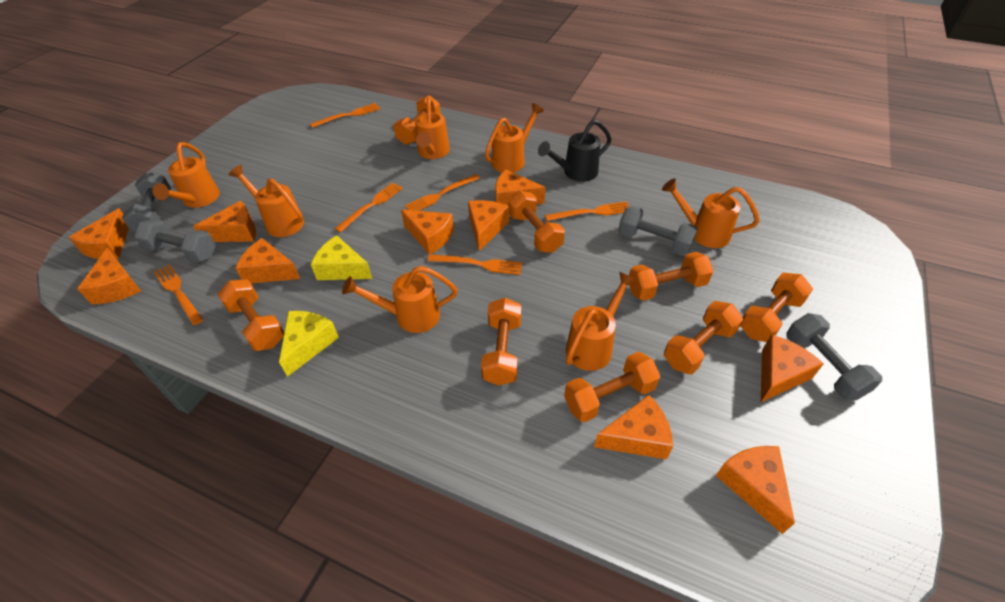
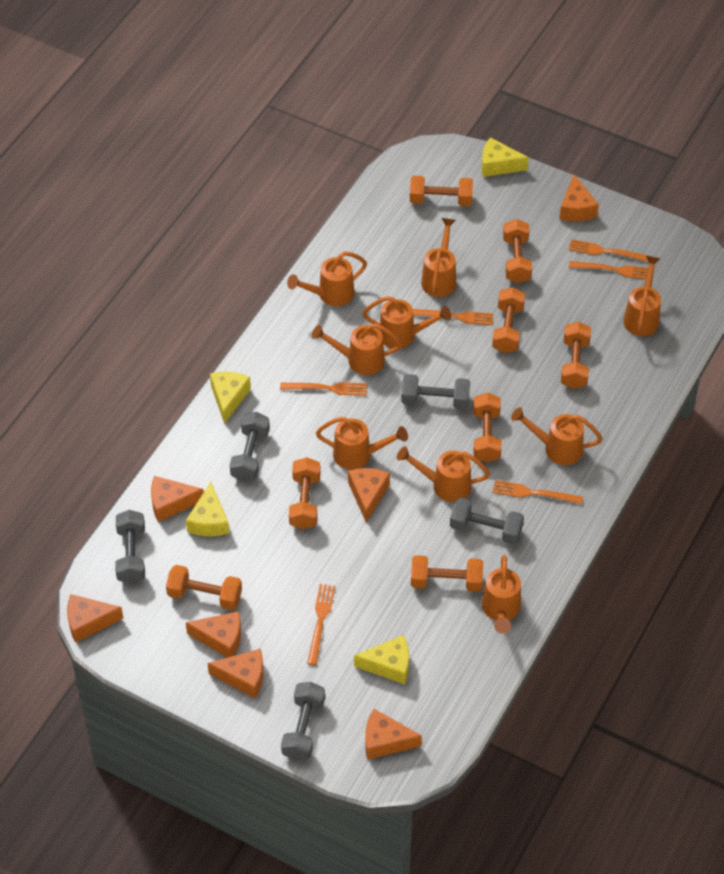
black watering can: 1 -> 0
grey dumbbell: 4 -> 5
orange cheese: 10 -> 7
orange watering can: 7 -> 9
yellow cheese: 2 -> 4

